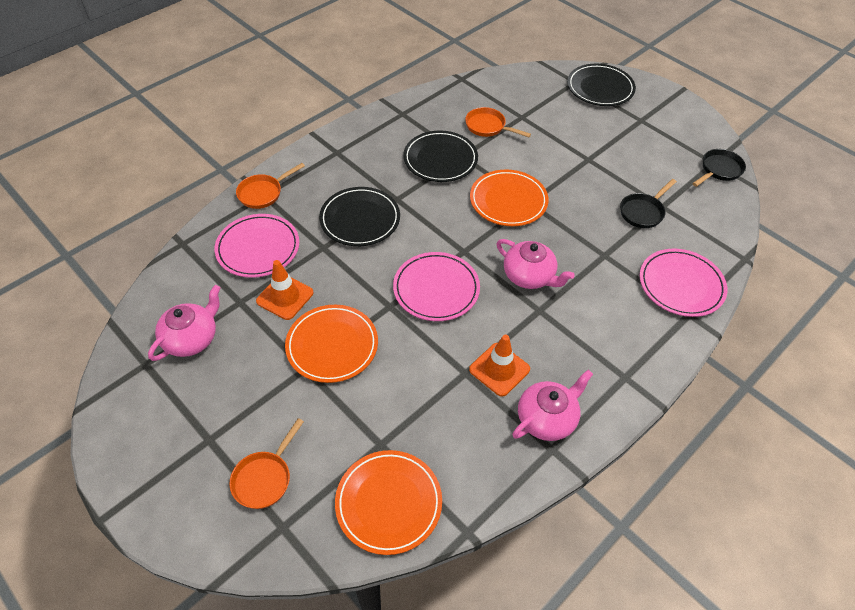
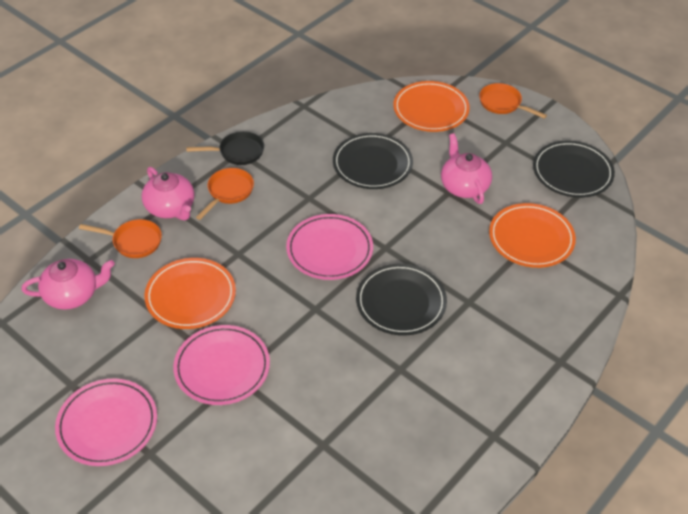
black pan: 2 -> 1
orange traffic cone: 2 -> 0

